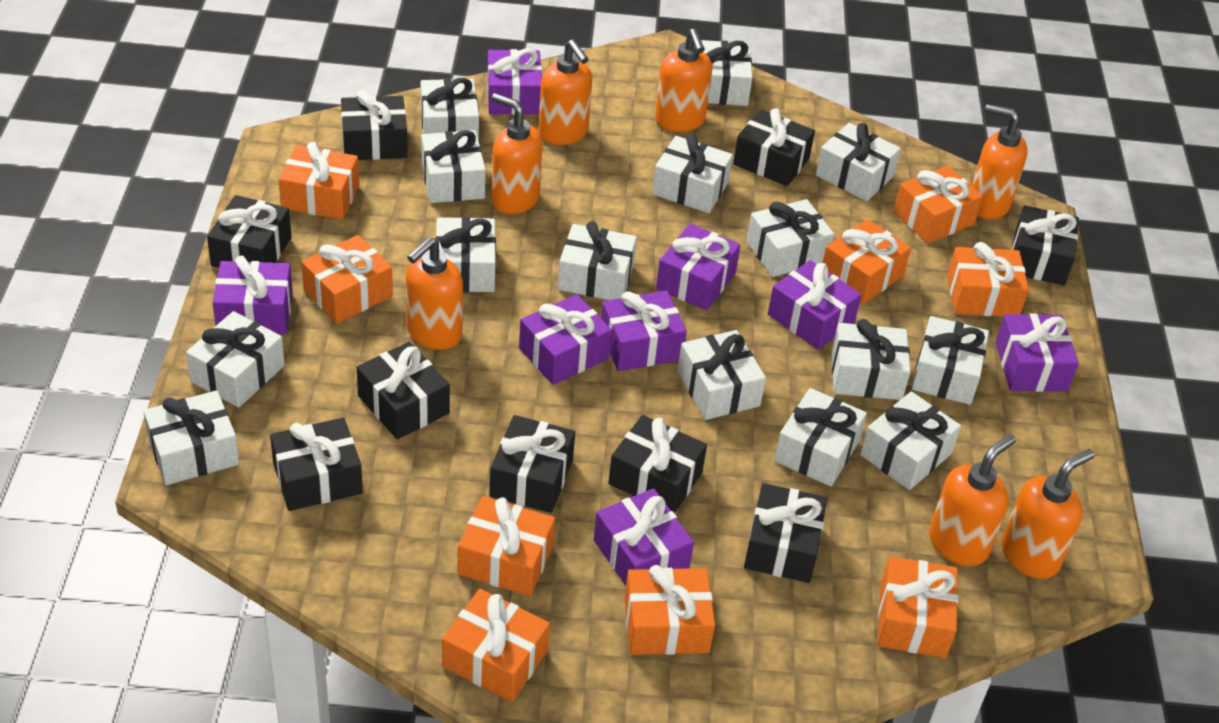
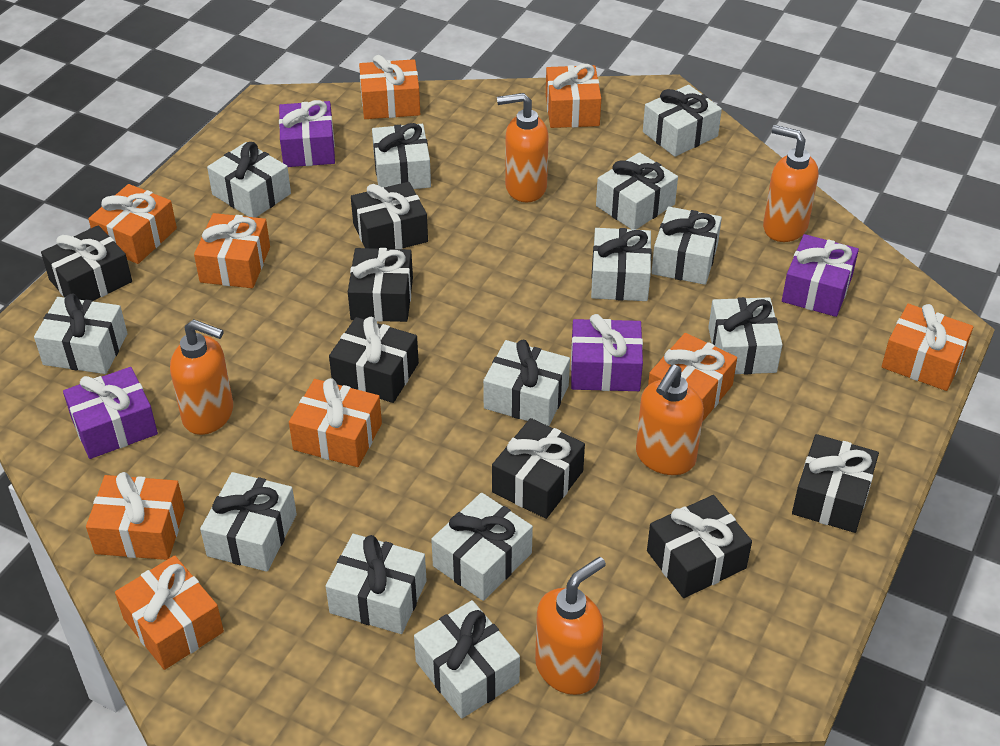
black gift: 9 -> 7
orange soap dispenser: 7 -> 5
purple gift: 8 -> 4
white gift: 15 -> 13

